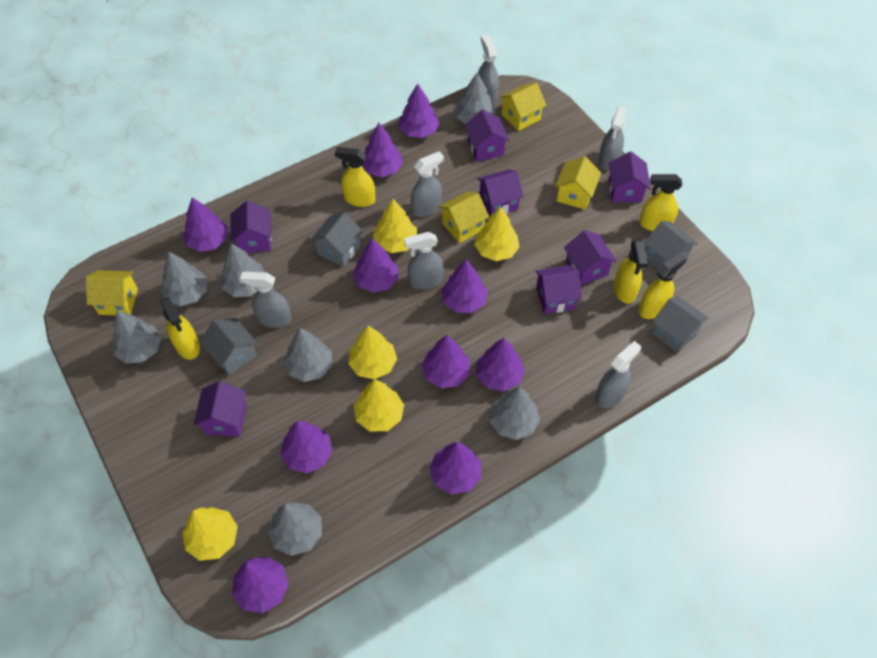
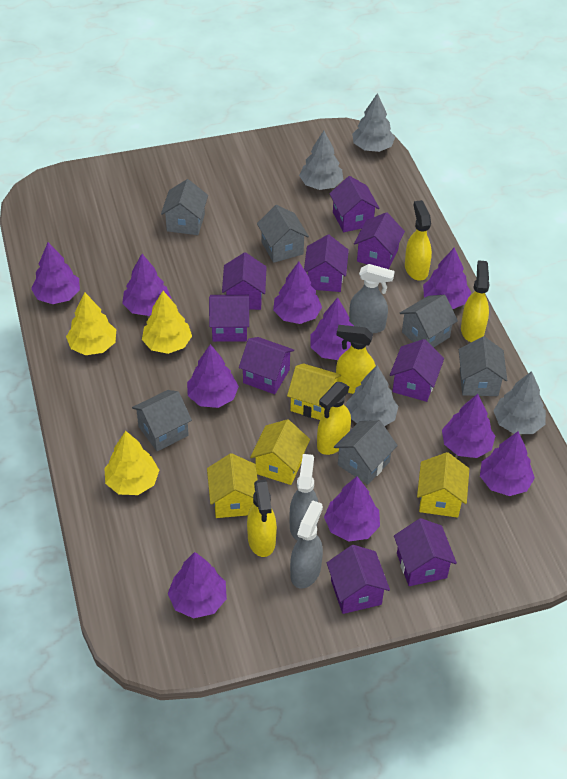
grey house: 4 -> 6
grey spray bottle: 6 -> 3
grey tree: 7 -> 4
purple house: 7 -> 9
yellow tree: 5 -> 3

